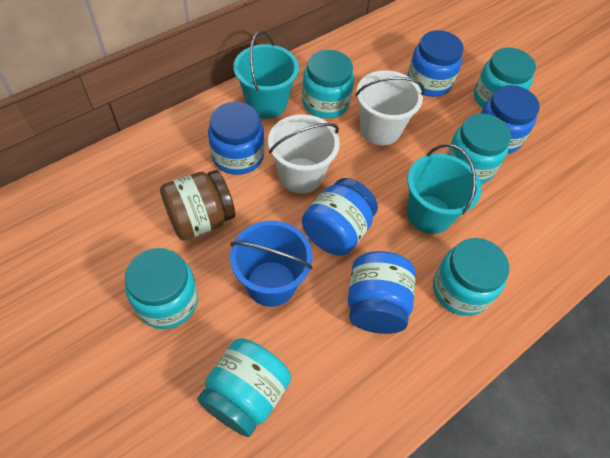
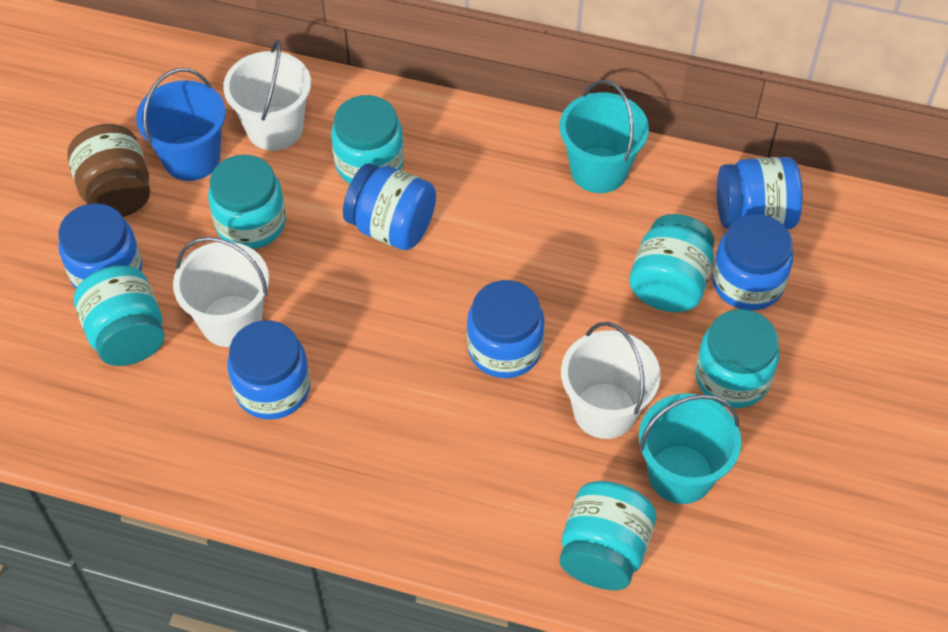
blue jar: 5 -> 6
white bucket: 2 -> 3

